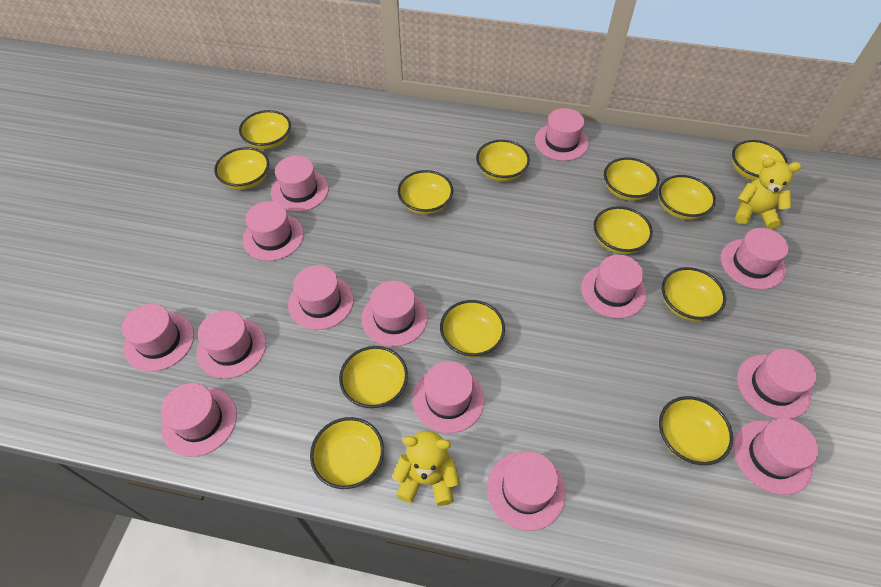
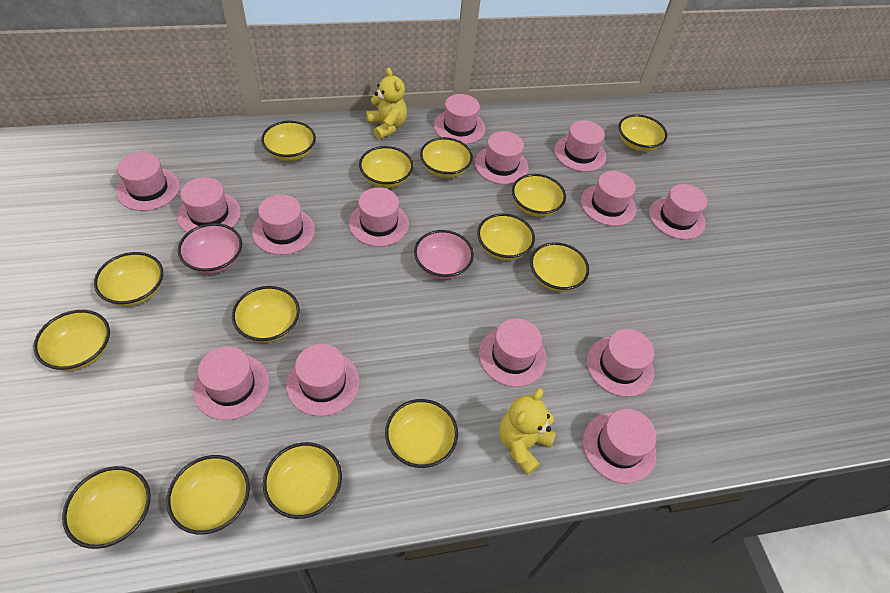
pink bowl: 0 -> 2
yellow bowl: 13 -> 14

